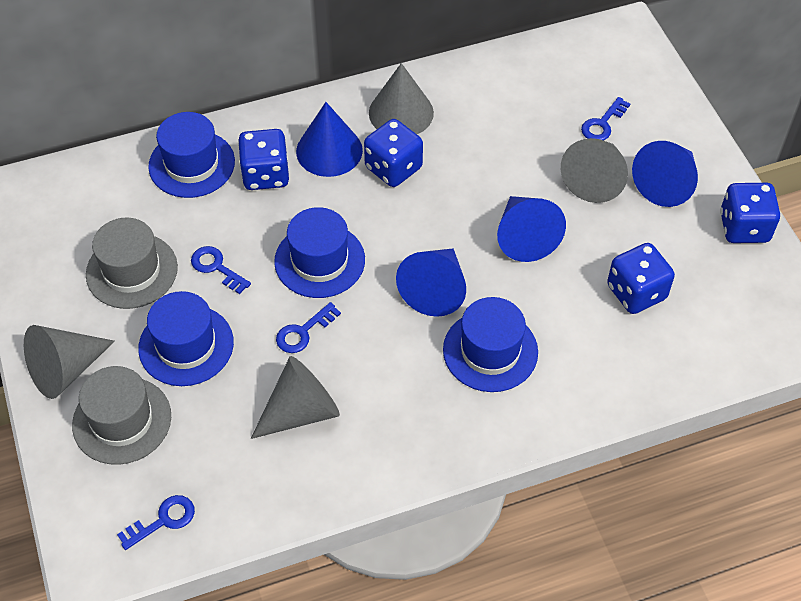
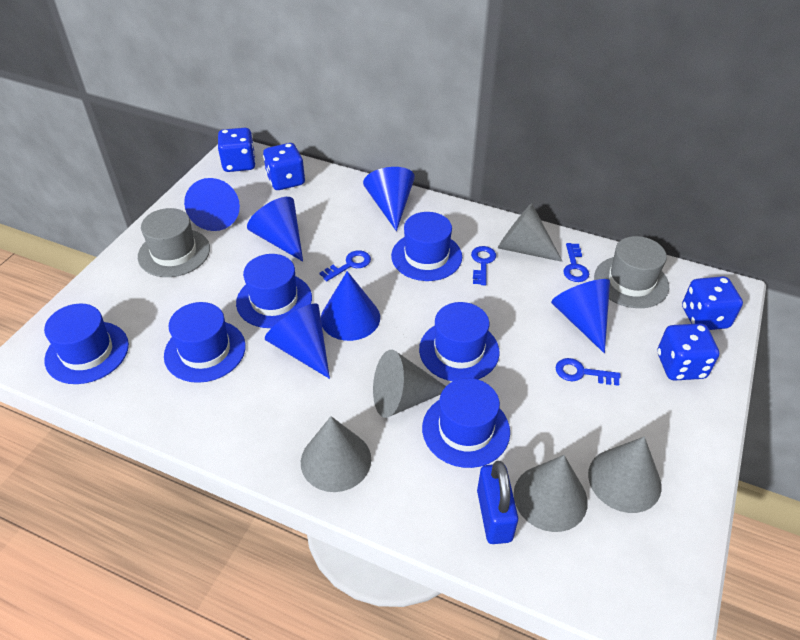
blue cone: 4 -> 6
blue hat: 4 -> 6
blue padlock: 0 -> 1
grey cone: 4 -> 5

